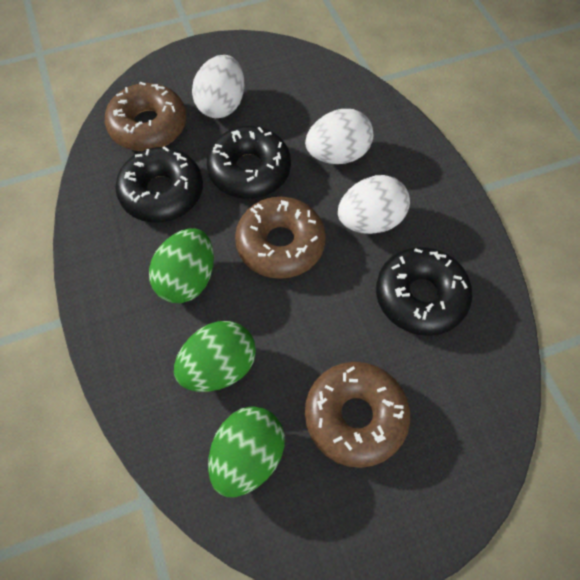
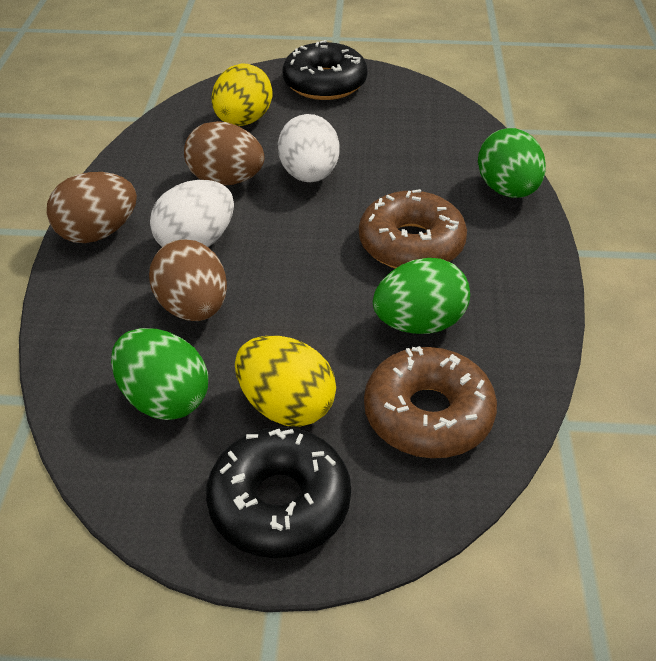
black donut: 3 -> 2
brown donut: 3 -> 2
brown egg: 0 -> 3
white egg: 3 -> 2
yellow egg: 0 -> 2

